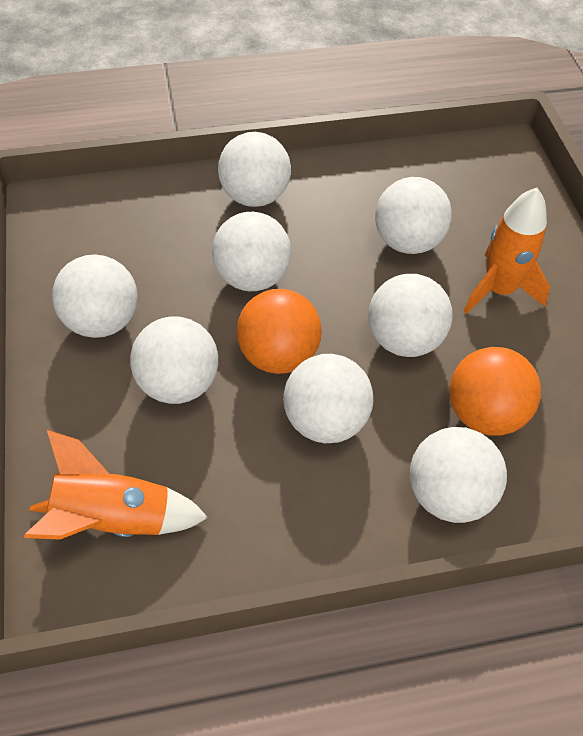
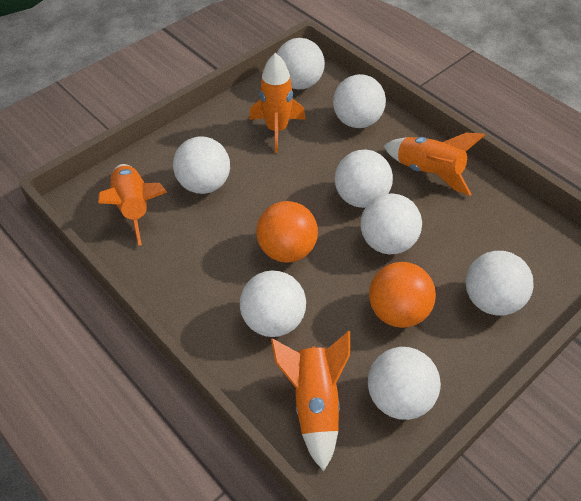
orange rocket: 2 -> 4

